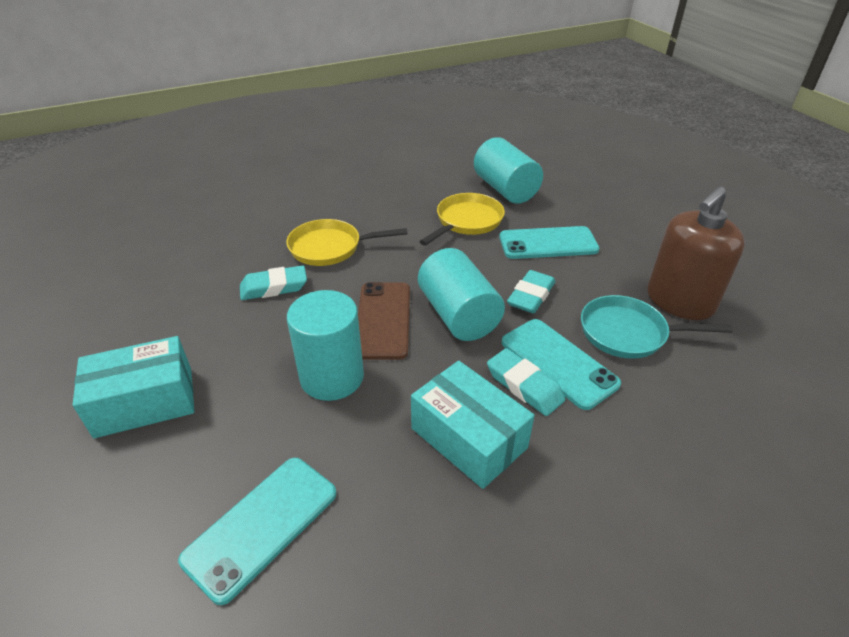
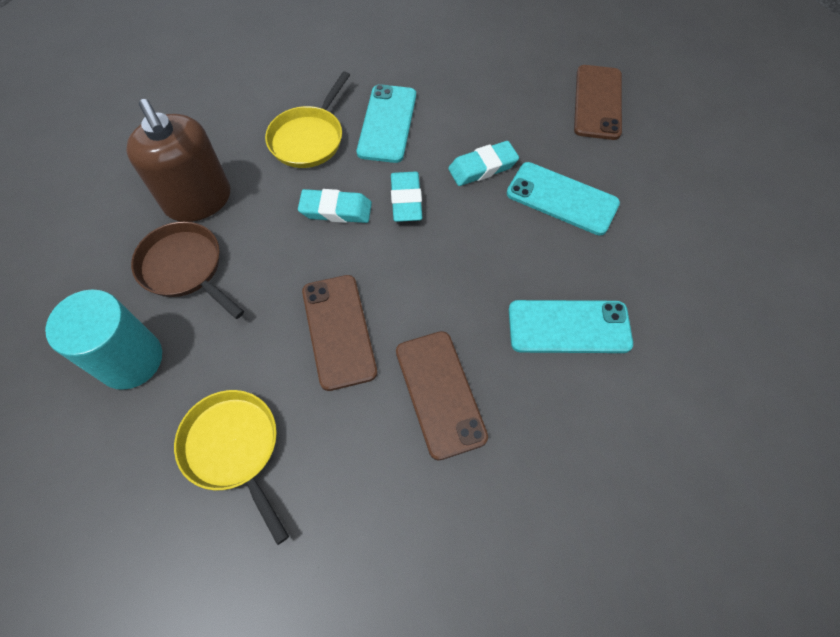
brown pan: 0 -> 1
brown phone: 1 -> 3
turquoise box: 2 -> 0
turquoise cylinder: 3 -> 1
turquoise pan: 1 -> 0

